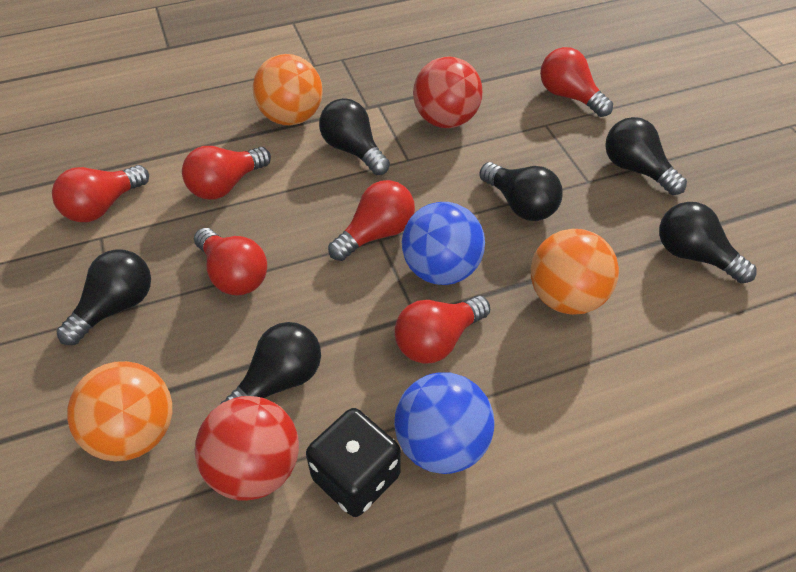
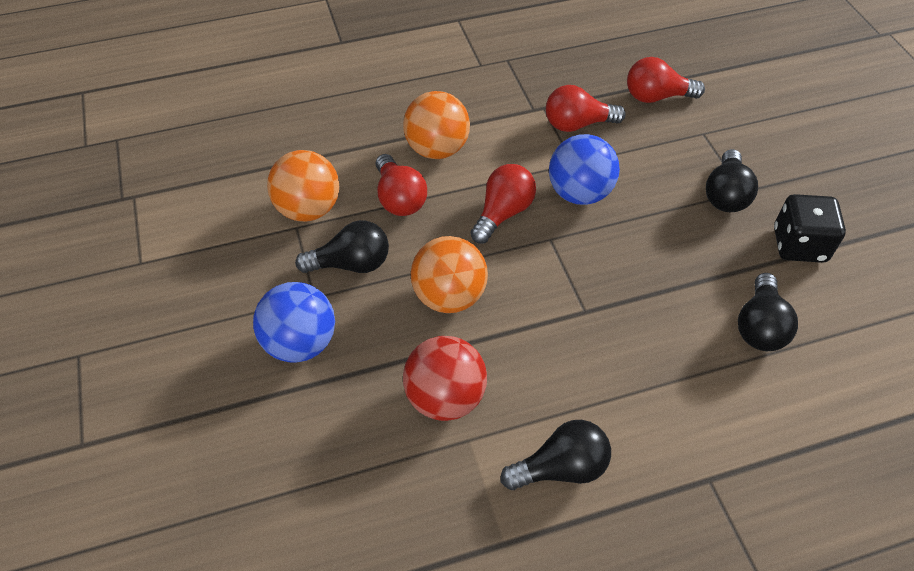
black light bulb: 6 -> 4
red ball: 2 -> 1
red light bulb: 6 -> 4

